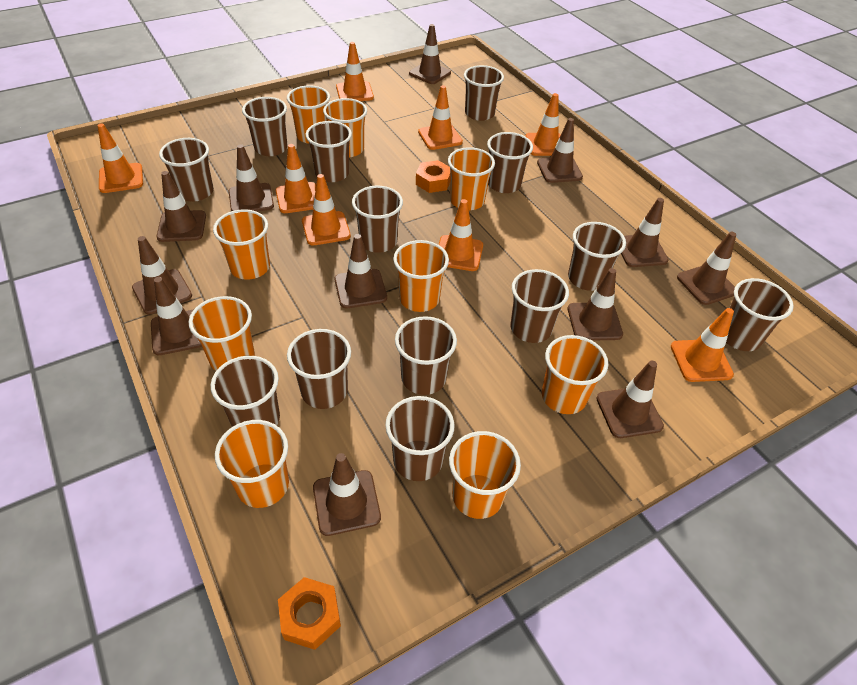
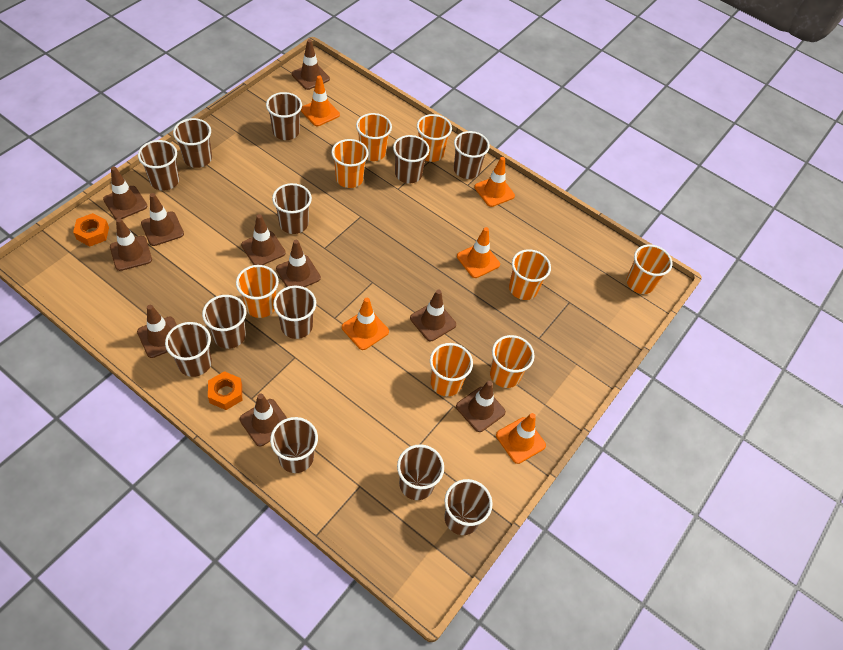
brown cup: 13 -> 12
brown traffic cone: 12 -> 10
orange cup: 9 -> 8
orange traffic cone: 8 -> 5

